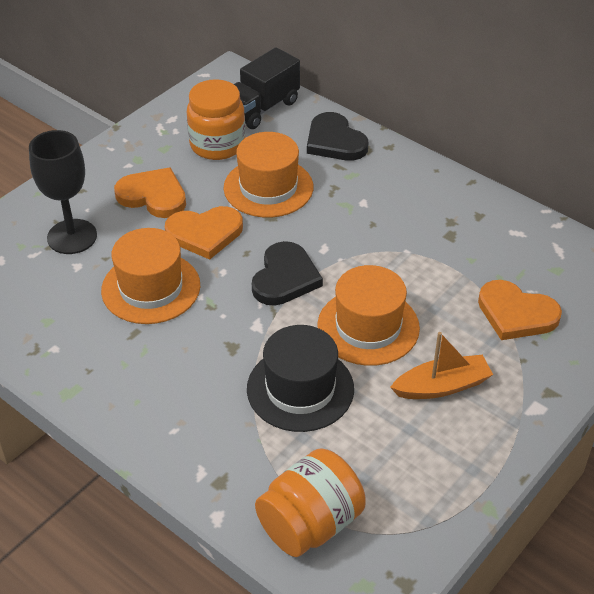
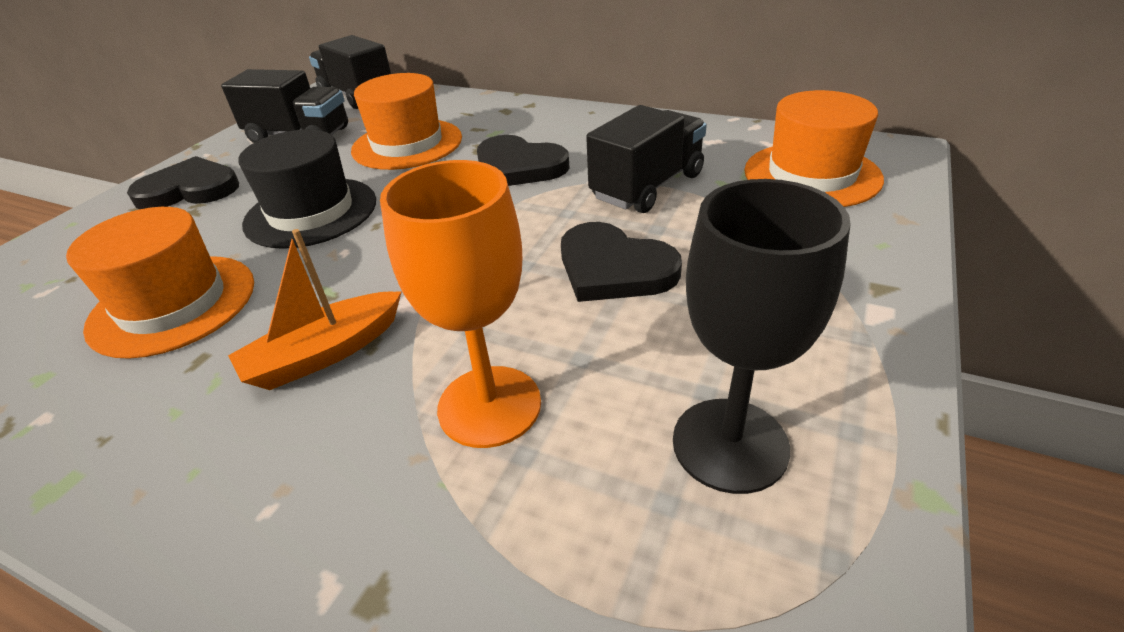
black heart: 2 -> 3
black truck: 1 -> 3
orange goblet: 0 -> 1
orange heart: 3 -> 0
orange jar: 2 -> 0

